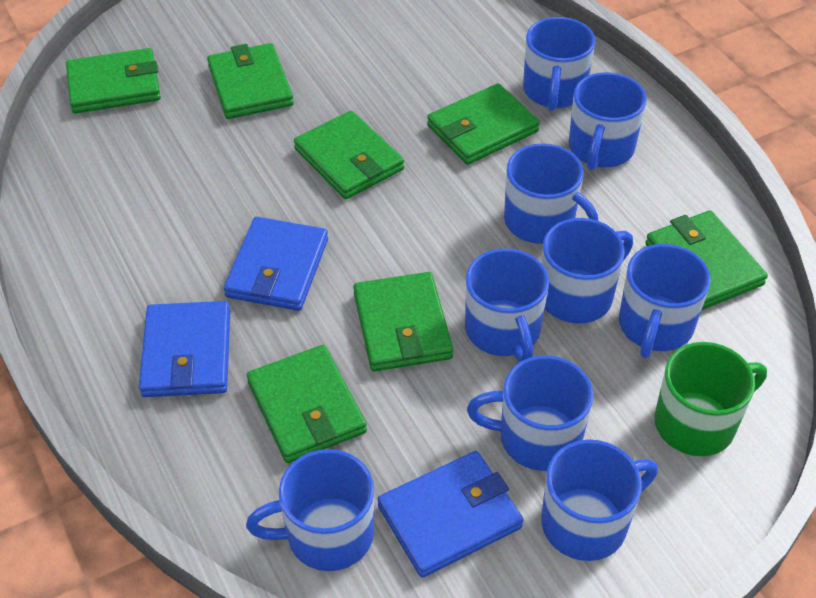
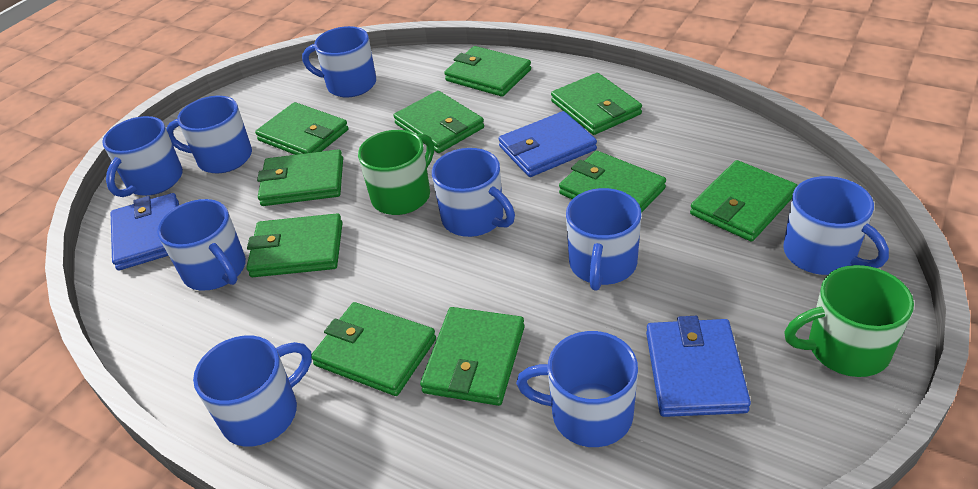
green mug: 1 -> 2
green wallet: 7 -> 10

